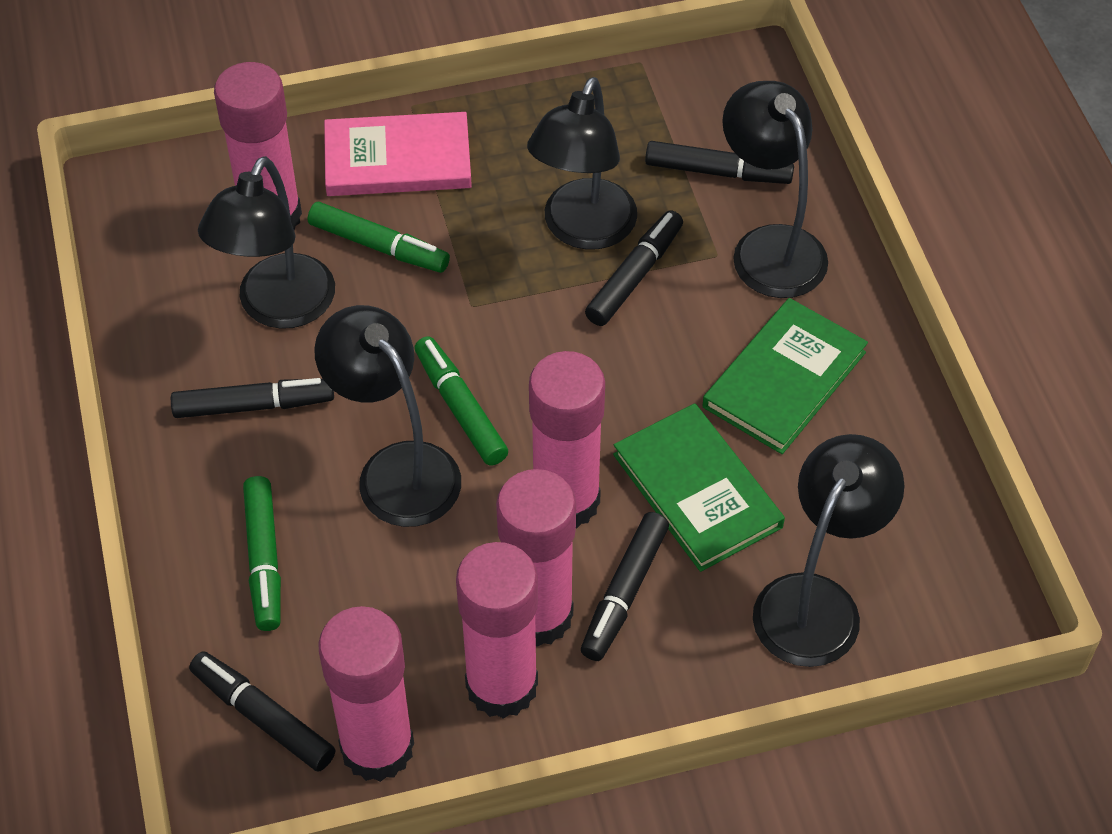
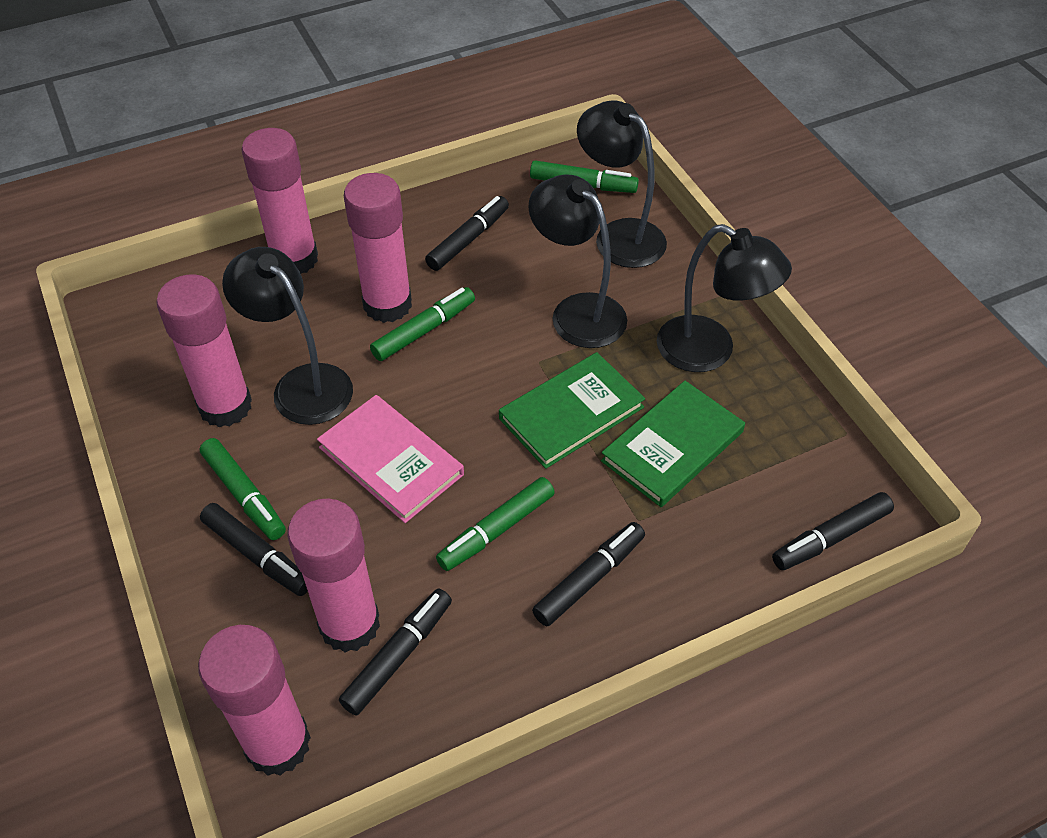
black lamp: 5 -> 4
green marker: 3 -> 4

